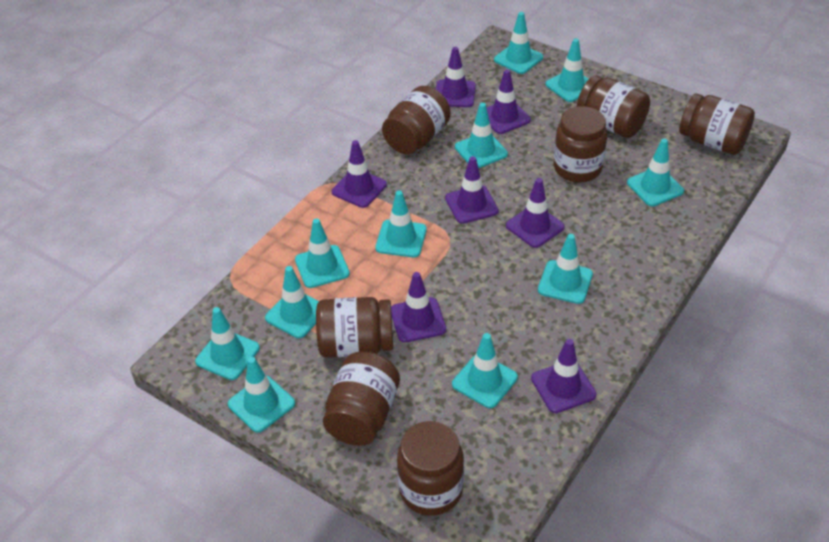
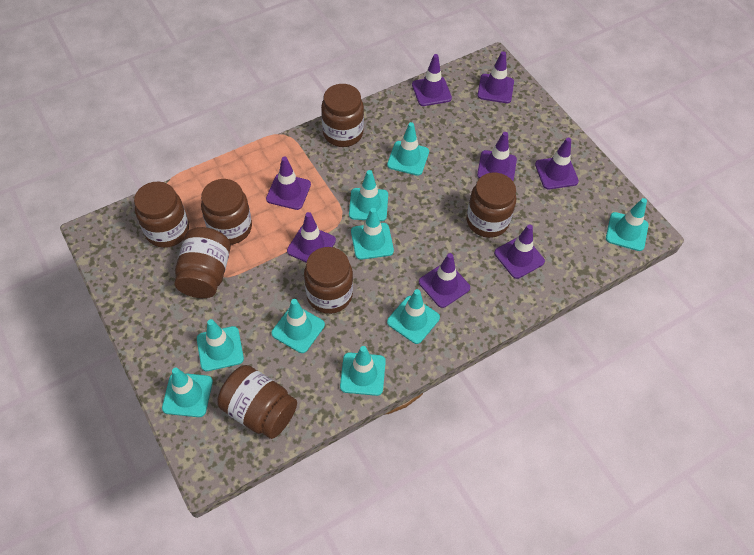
purple traffic cone: 7 -> 8
turquoise traffic cone: 11 -> 9

